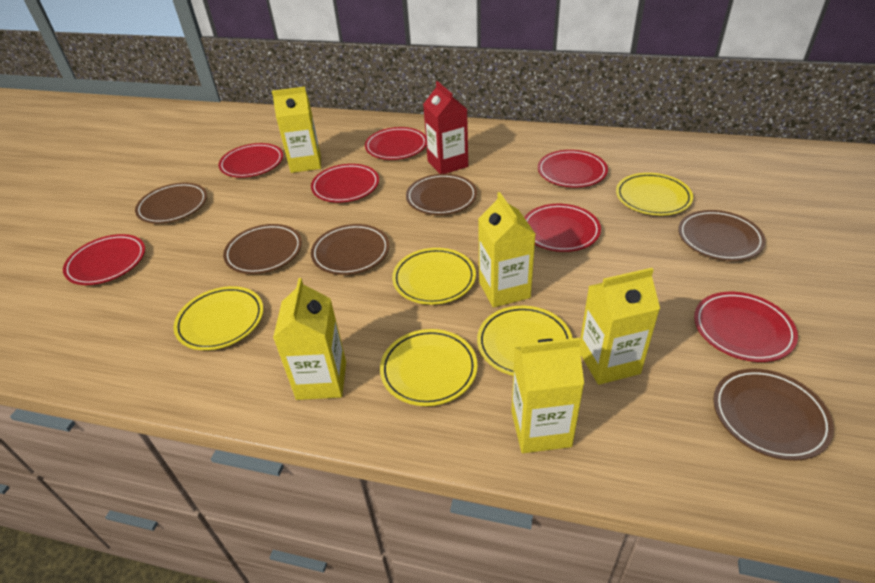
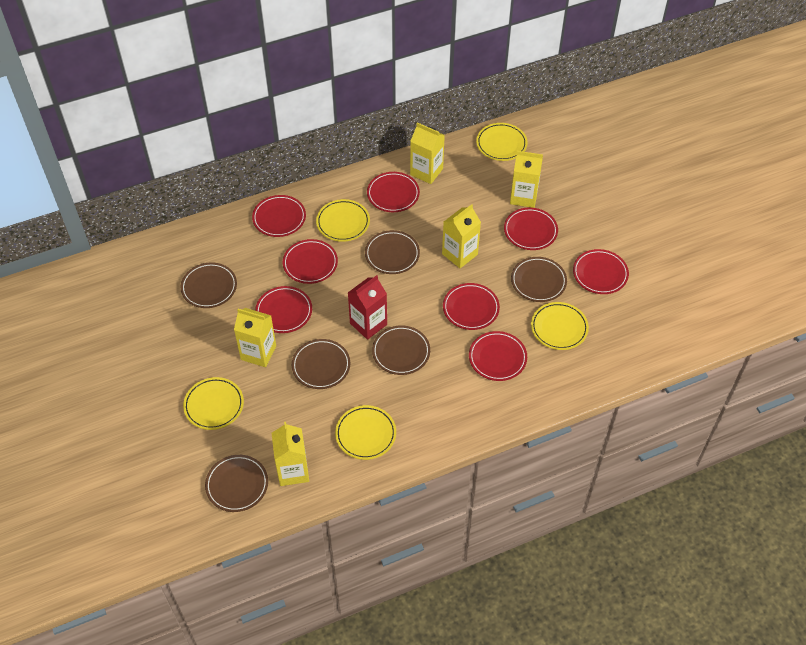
red plate: 7 -> 8

